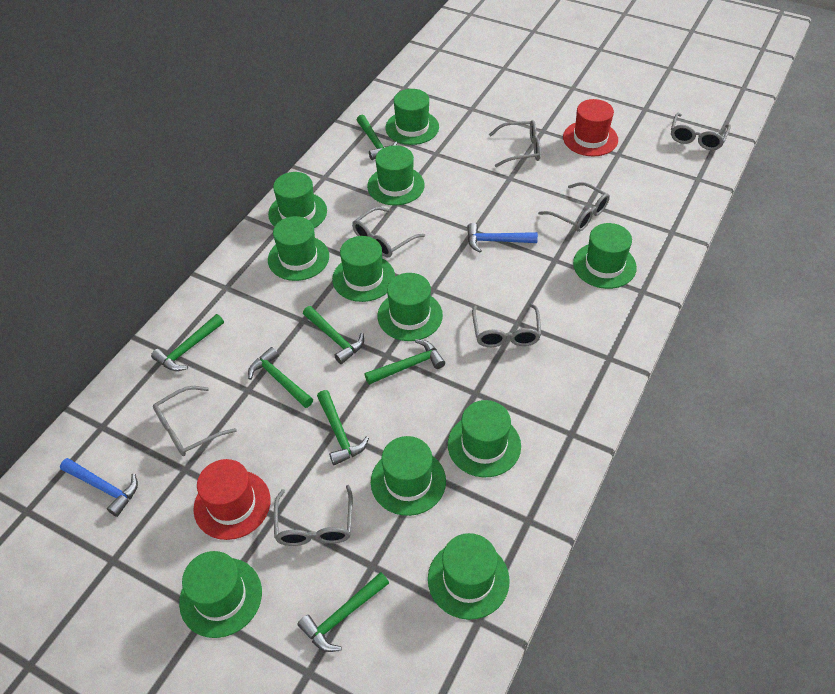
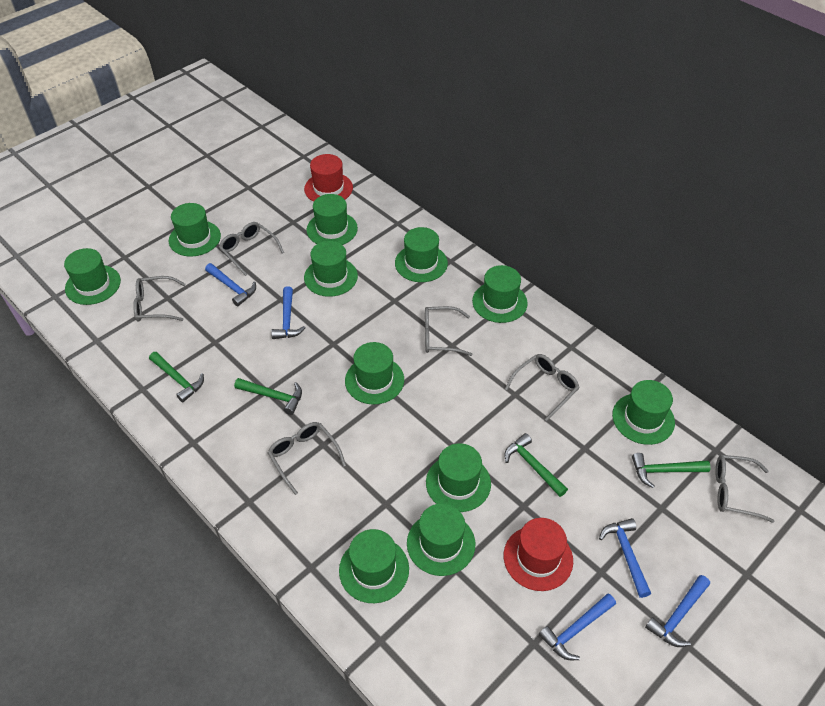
blue hammer: 2 -> 5
green hammer: 7 -> 4
grey glasses: 7 -> 6

